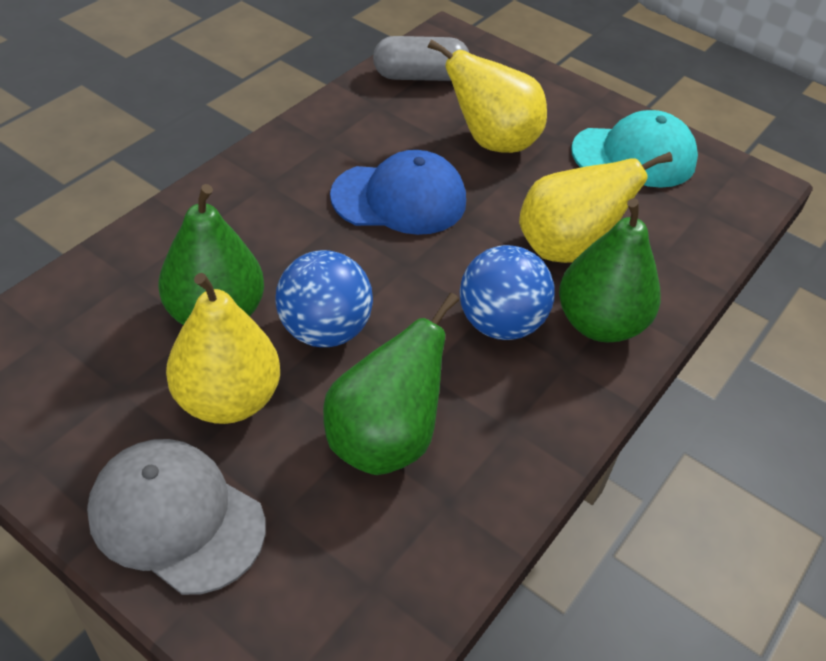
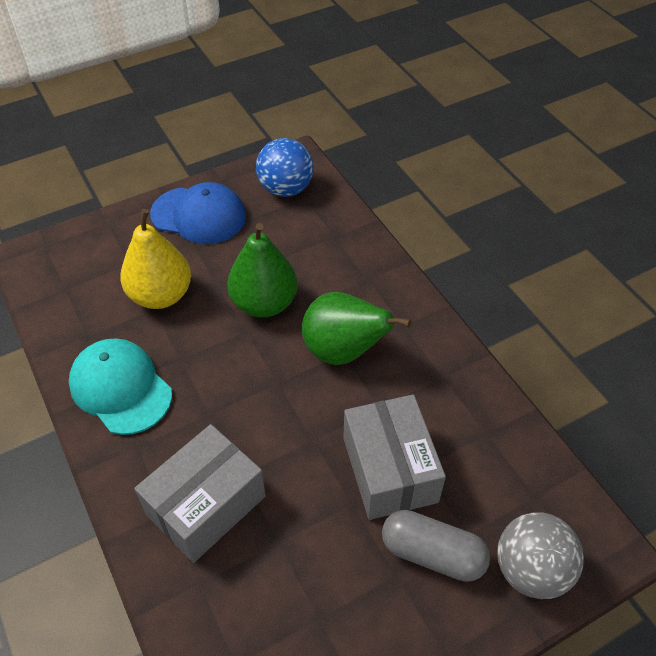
blue ball: 2 -> 1
green pear: 3 -> 2
grey ball: 0 -> 1
grey box: 0 -> 2
grey cap: 1 -> 0
yellow pear: 3 -> 1

